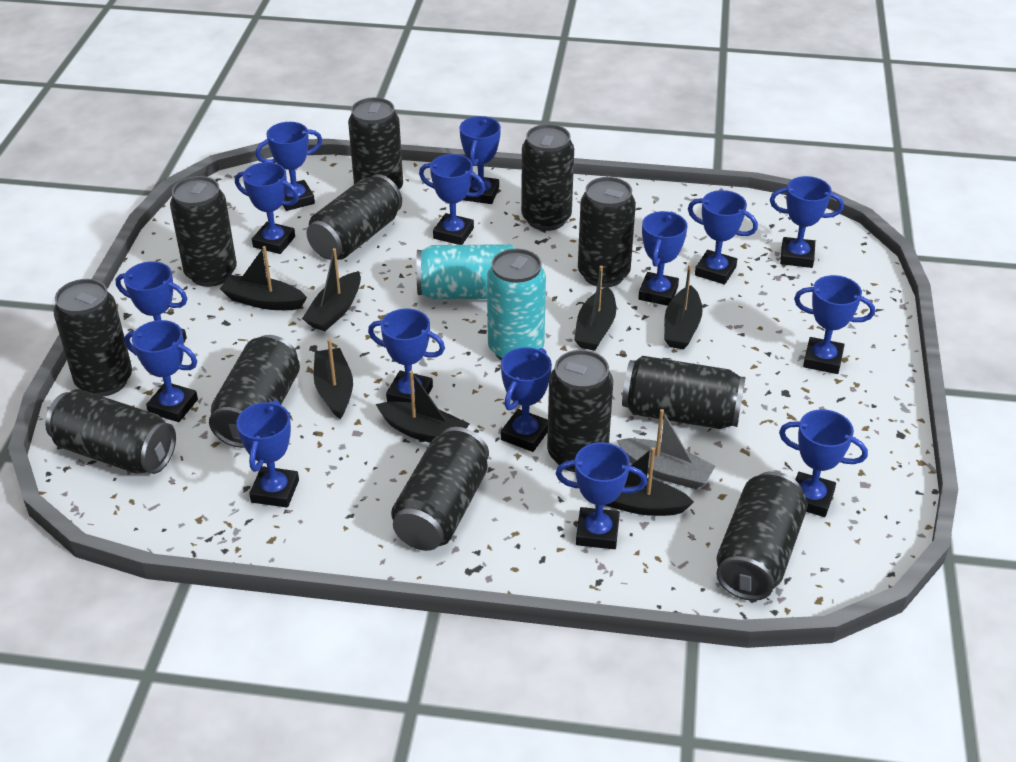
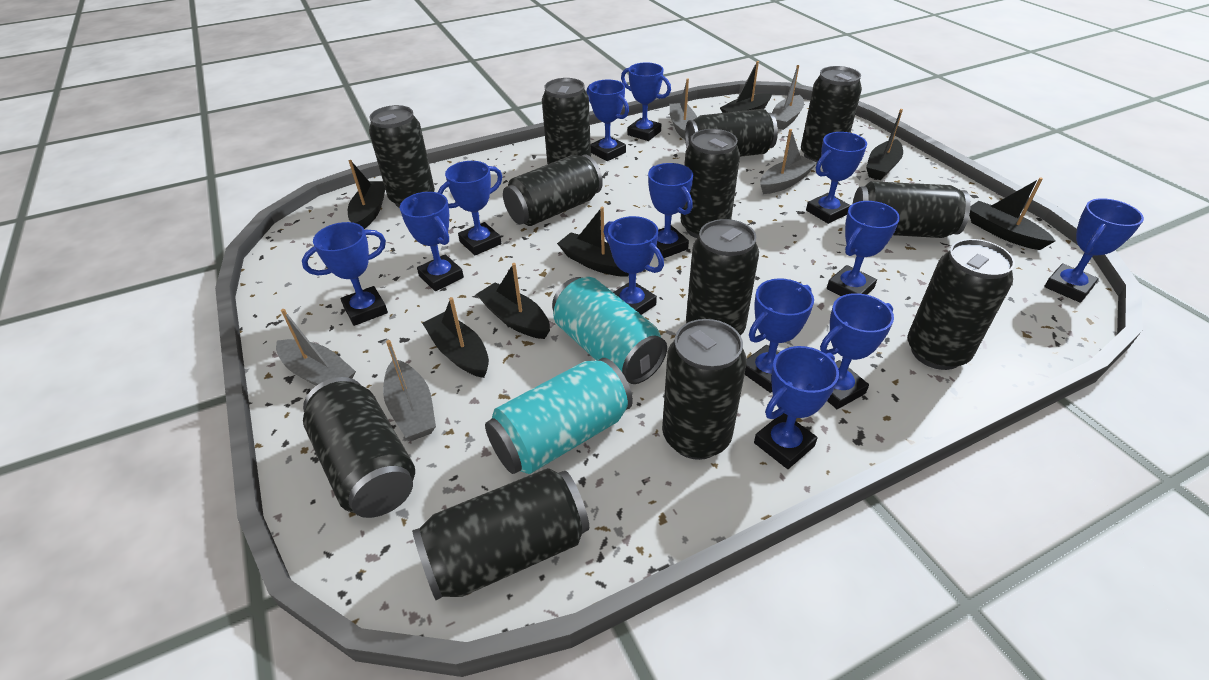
blue trophy: 15 -> 13
grey boat: 1 -> 5

